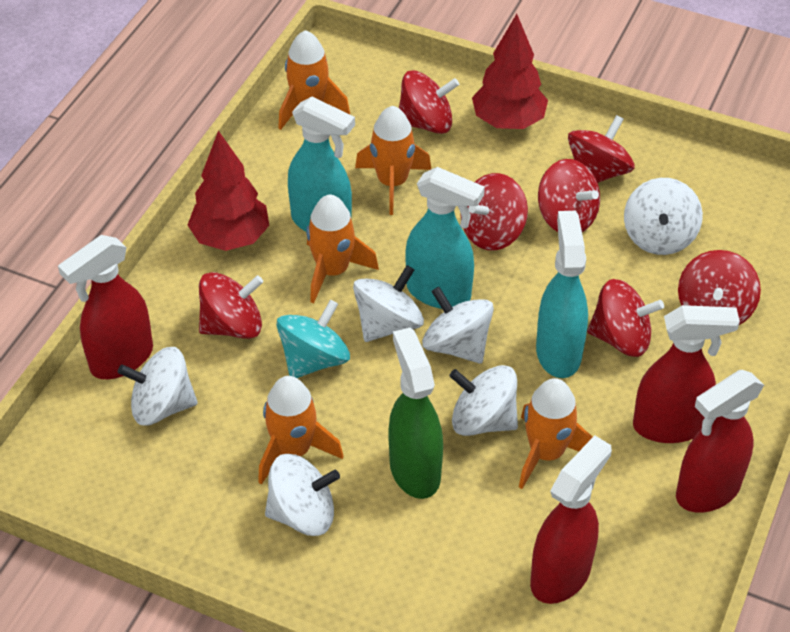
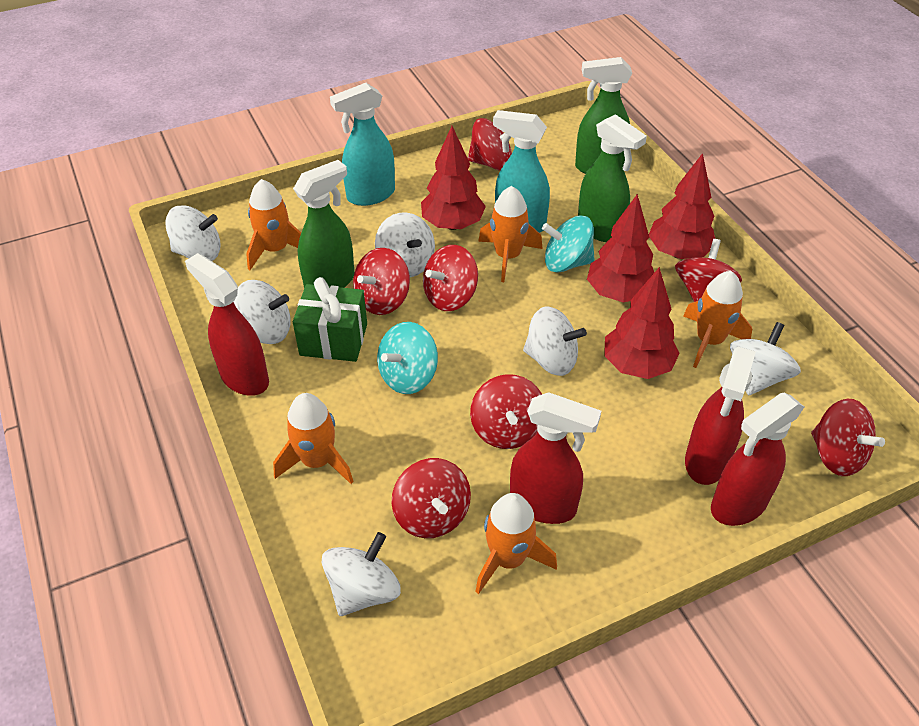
green gift: 0 -> 1
green spray bottle: 1 -> 3
red tree: 2 -> 4
turquoise spinning top: 1 -> 2
turquoise spray bottle: 3 -> 2

